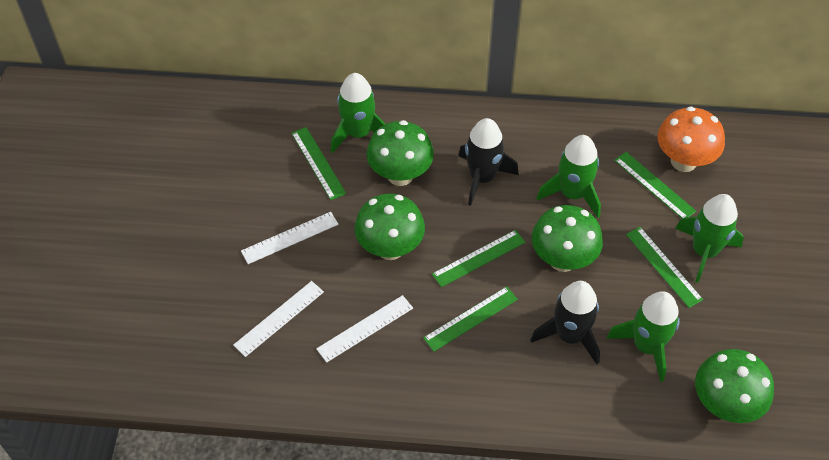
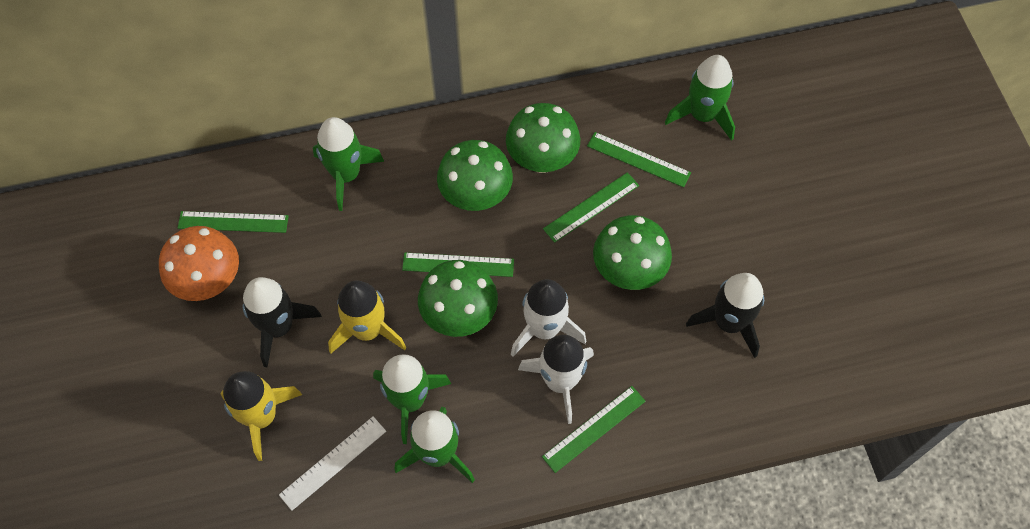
white rocket: 0 -> 2
white ruler: 3 -> 1
yellow rocket: 0 -> 2

